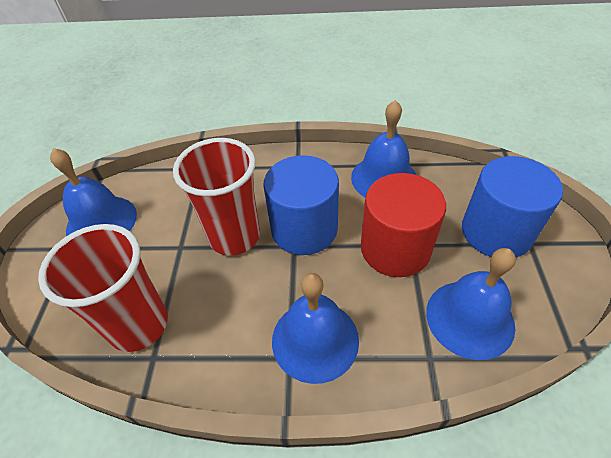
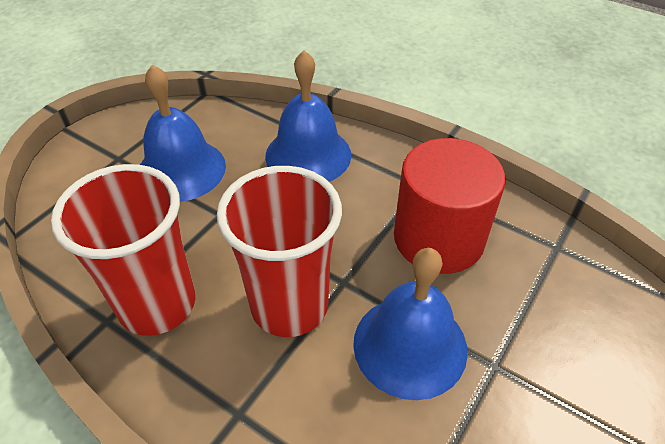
blue bell: 4 -> 3
blue cylinder: 2 -> 0

